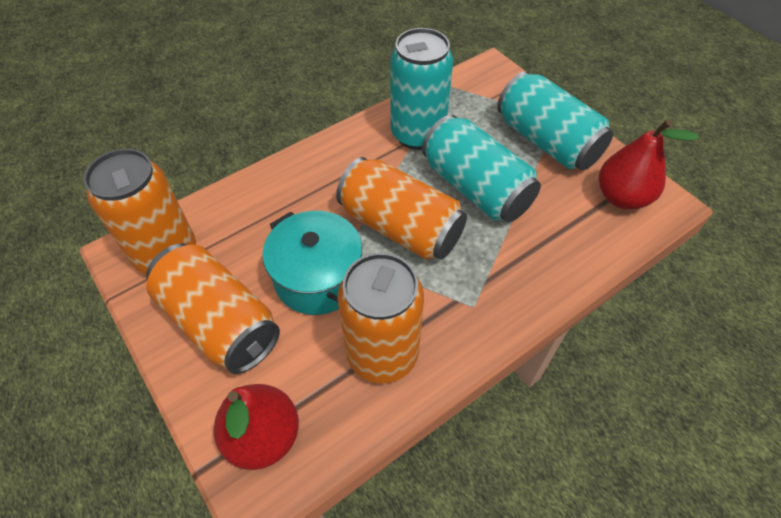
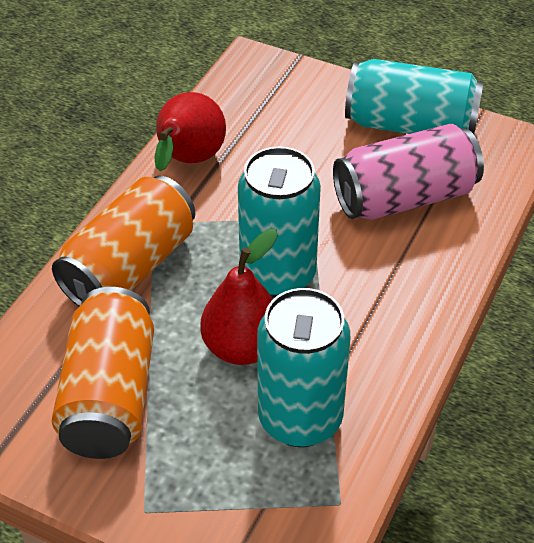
orange can: 4 -> 2
pink can: 0 -> 1
turquoise pot: 1 -> 0

